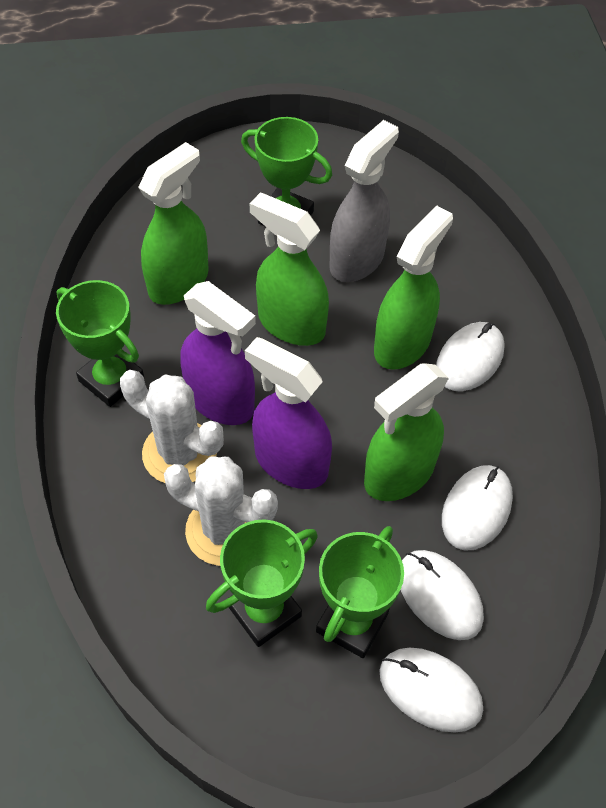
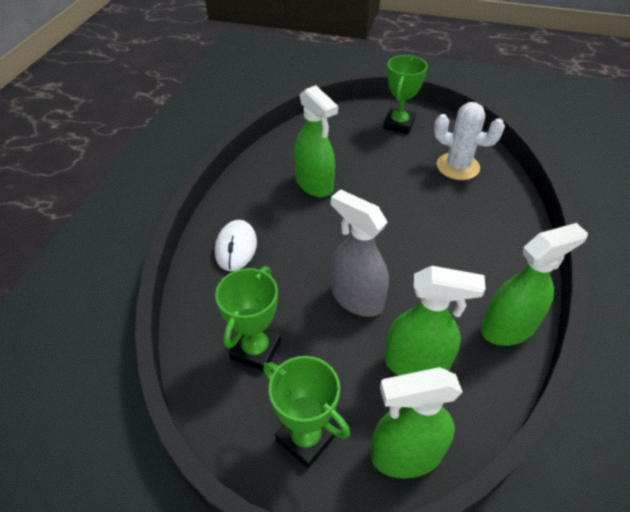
green trophy: 4 -> 3
purple spray bottle: 2 -> 0
white cactus: 2 -> 1
white mouse: 4 -> 1

